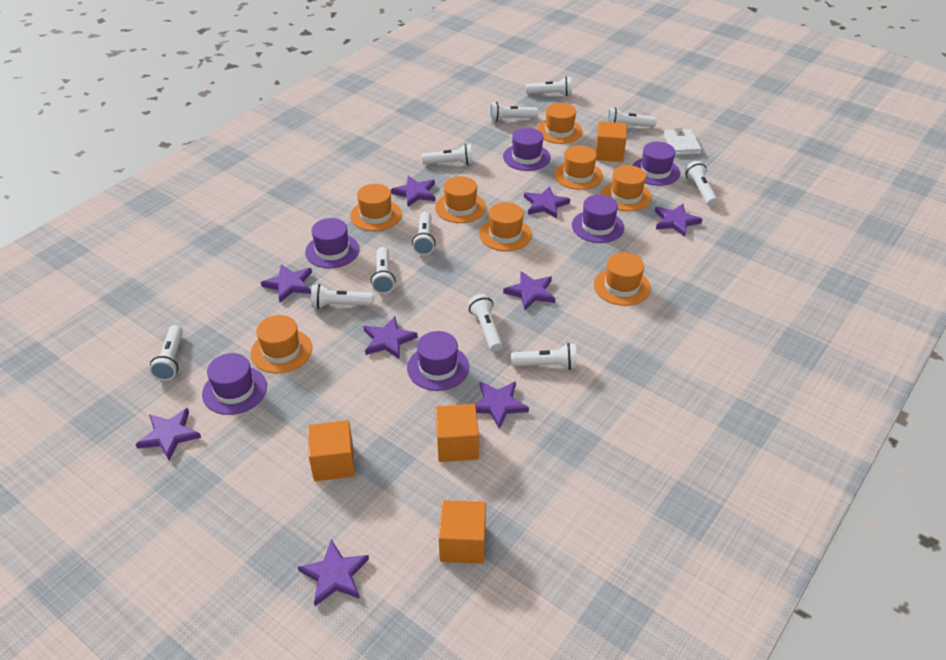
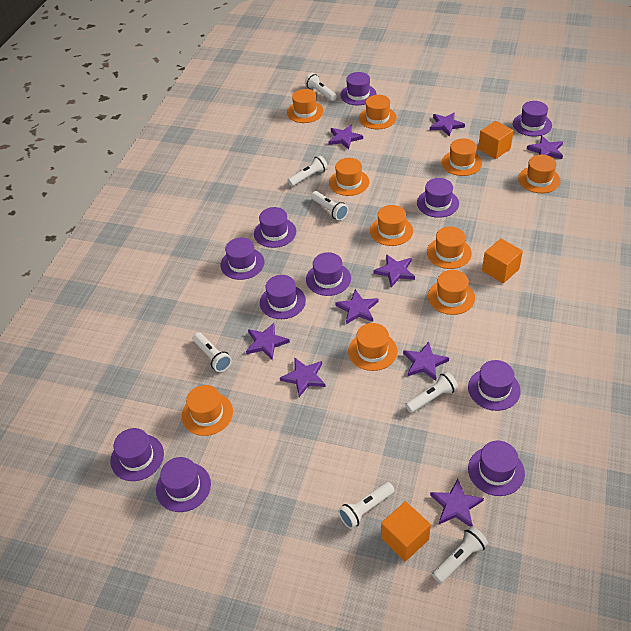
orange cube: 4 -> 3
orange hat: 8 -> 10
purple hat: 6 -> 11
white flashlight: 11 -> 7
white wallet: 1 -> 0

